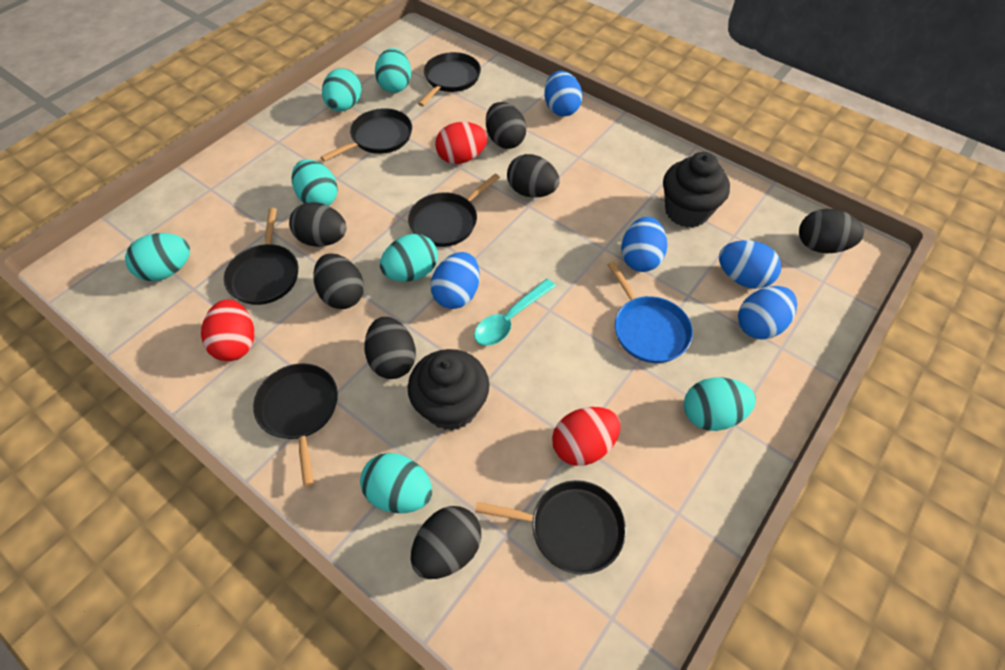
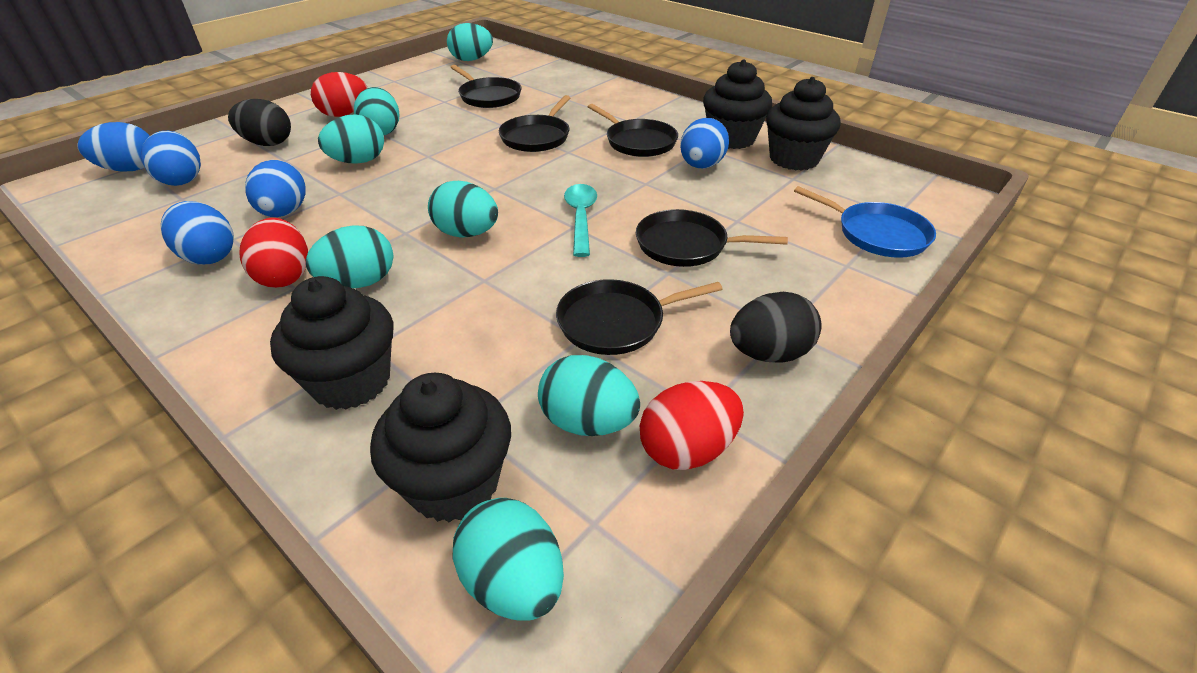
black cupcake: 2 -> 4
black egg: 7 -> 2
black pan: 6 -> 5

